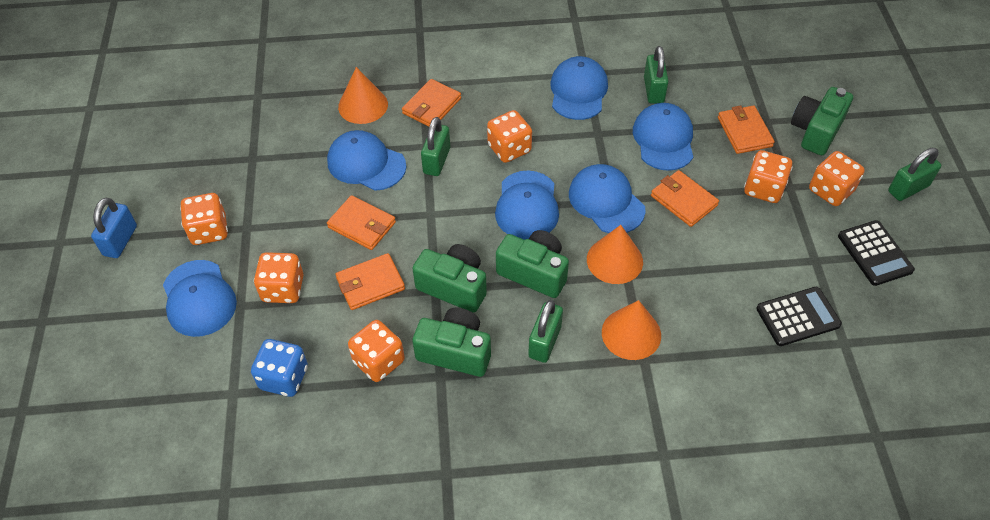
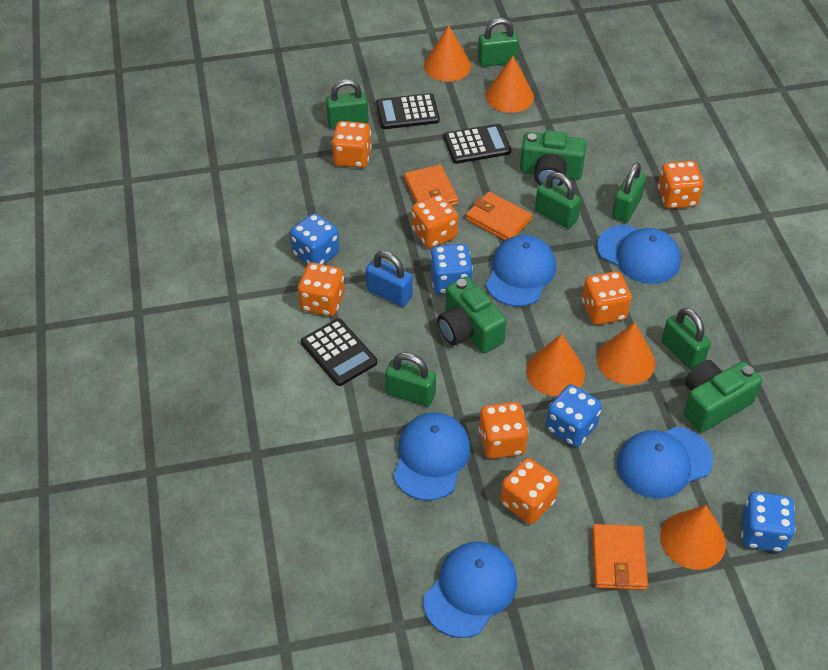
black calculator: 2 -> 3
blue cap: 6 -> 5
blue dice: 1 -> 4
green camera: 4 -> 3
green padlock: 4 -> 6
orange cone: 3 -> 5
orange dice: 6 -> 7
orange wallet: 5 -> 3

